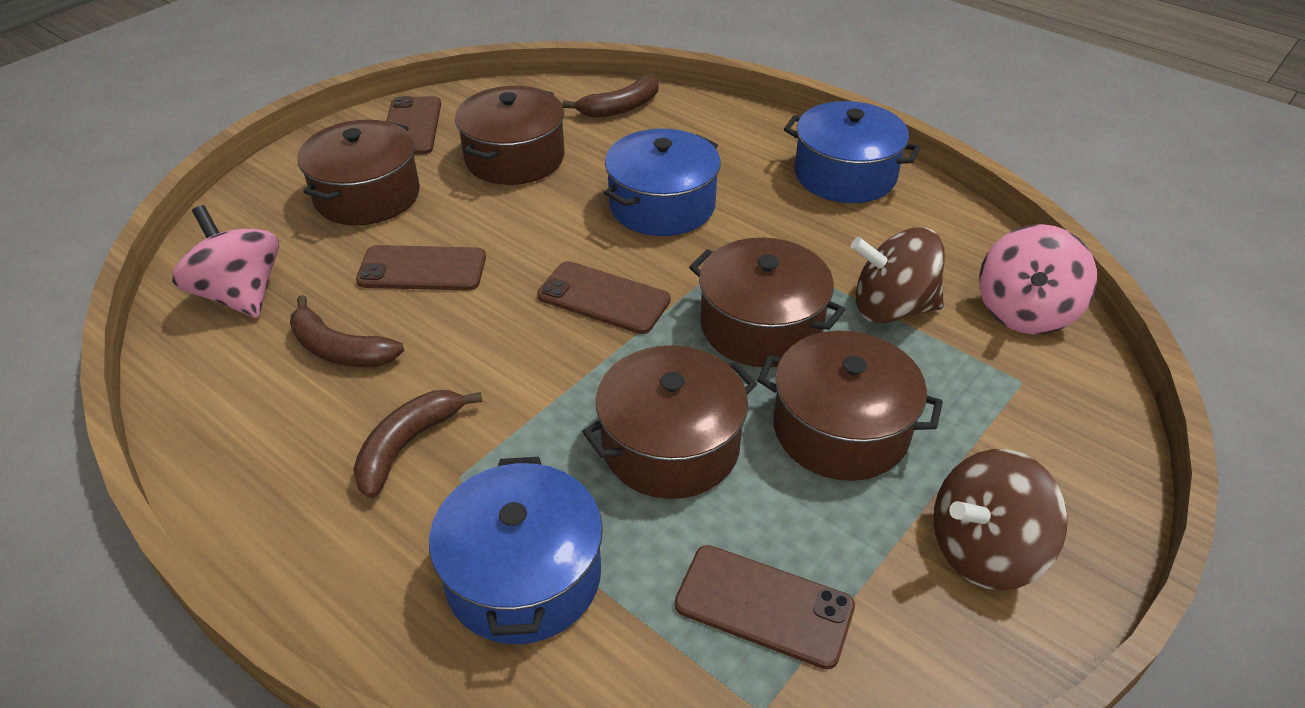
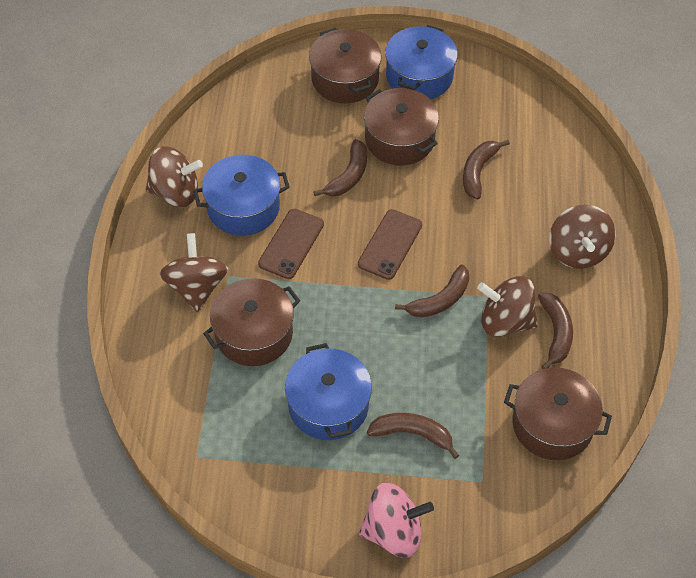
brown banana: 3 -> 5
brown phone: 4 -> 2
brown pot: 5 -> 4
brown spinning top: 2 -> 4
pink spinning top: 2 -> 1

